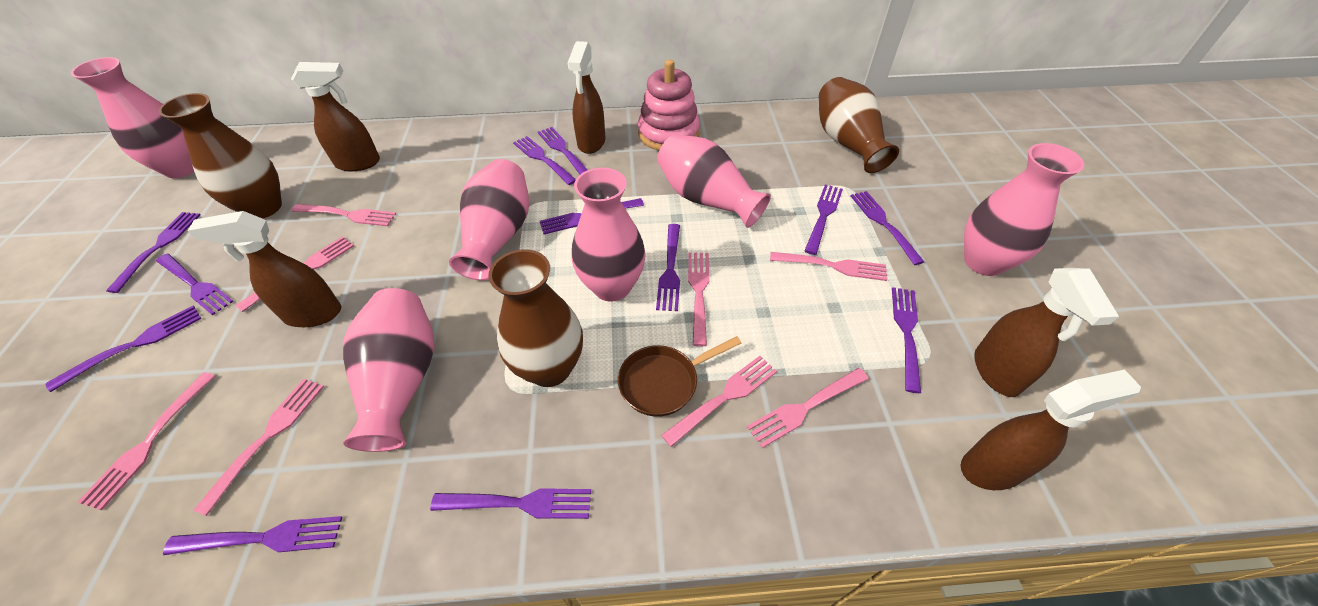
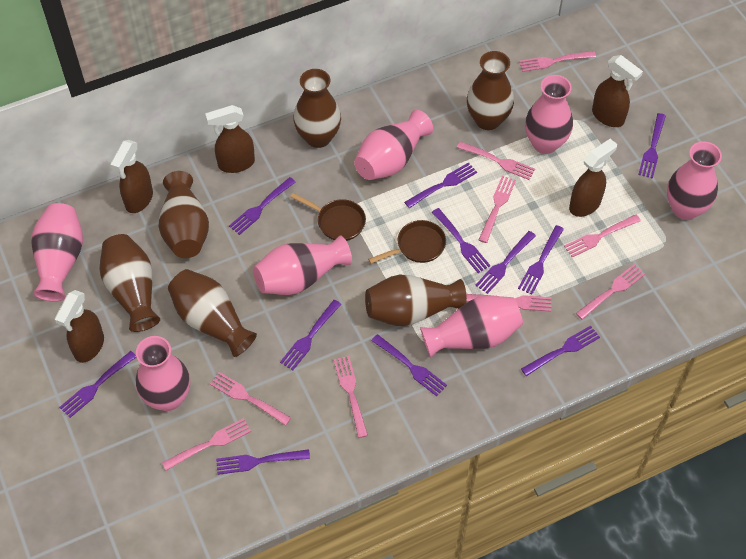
brown pan: 1 -> 2
brown vase: 3 -> 6
pink fork: 8 -> 9
pink stacking toy: 1 -> 0
pink vase: 6 -> 7
purple fork: 12 -> 11

